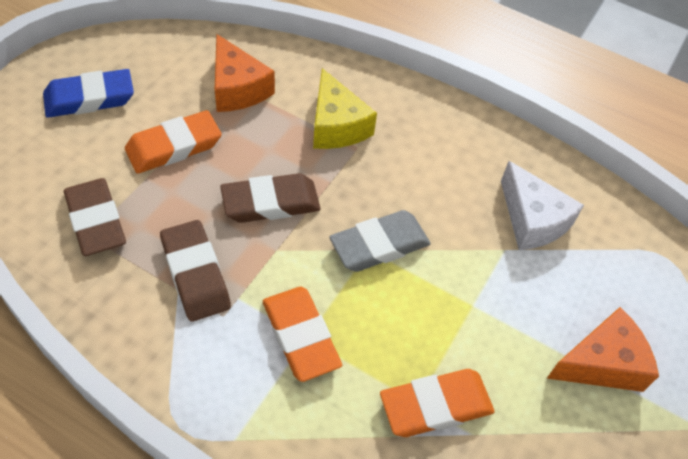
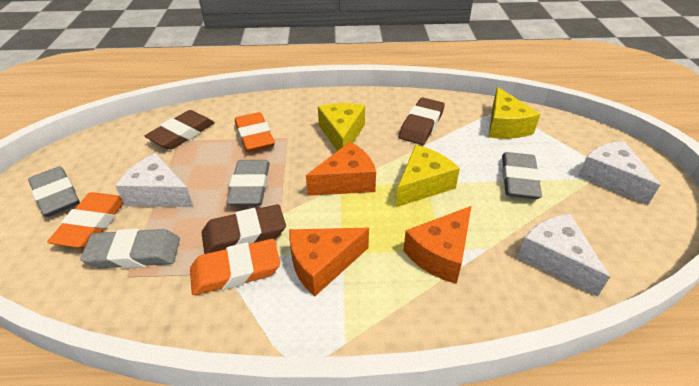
blue eraser: 1 -> 0
grey eraser: 1 -> 4
orange cheese: 2 -> 3
white cheese: 1 -> 3
yellow cheese: 1 -> 3

